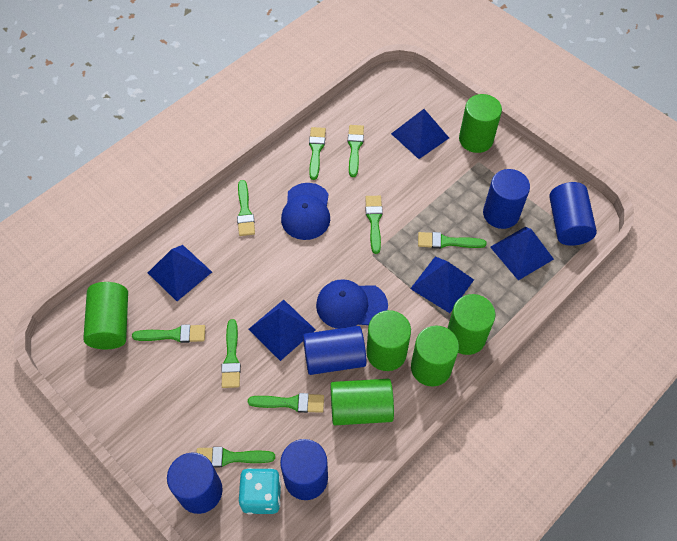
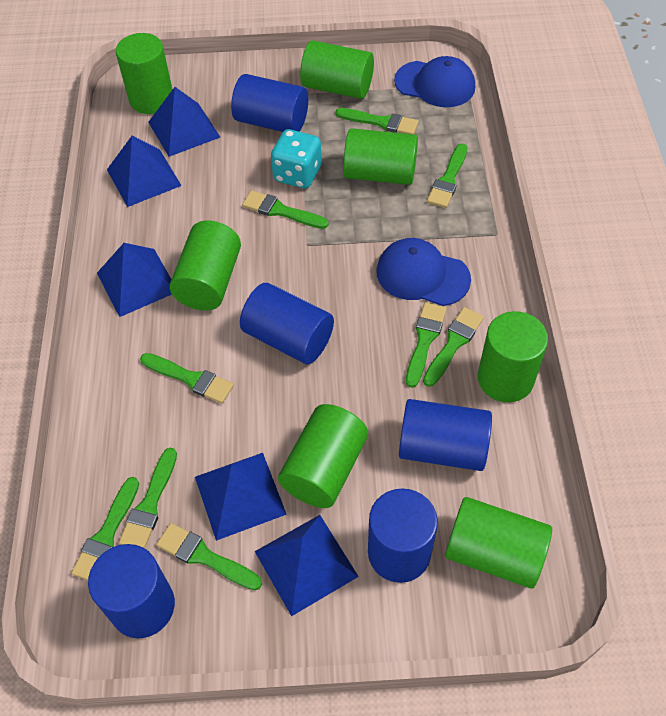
green cylinder: 6 -> 7

